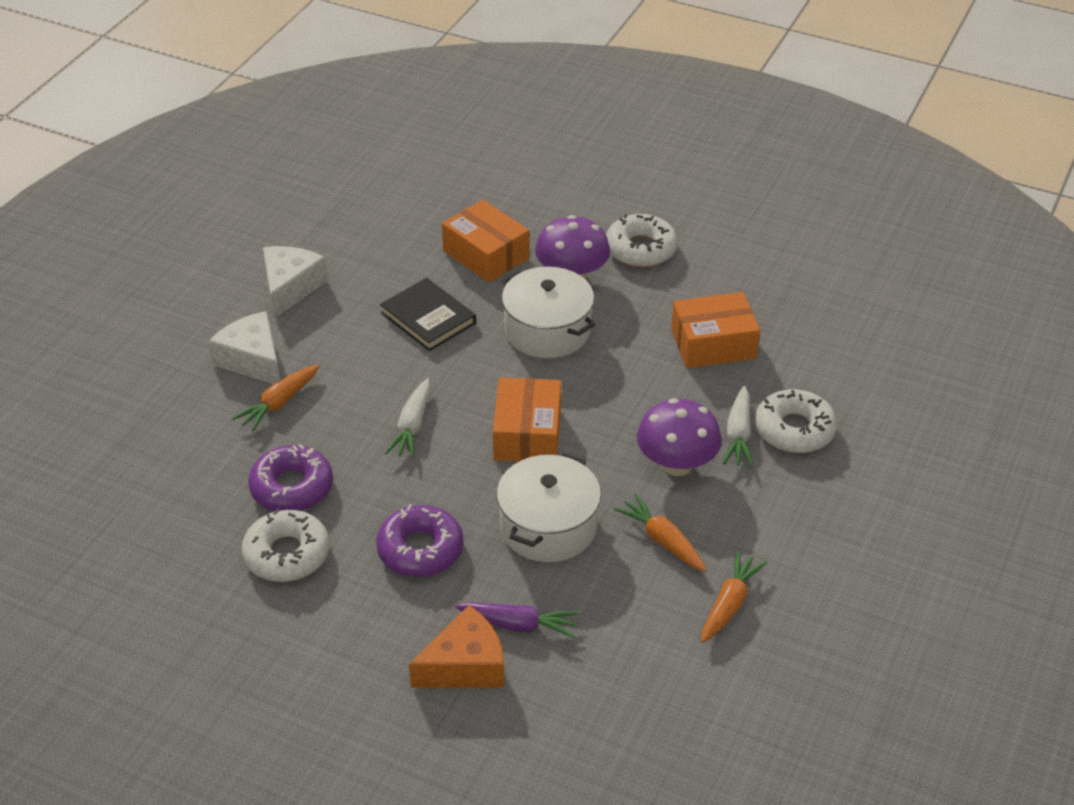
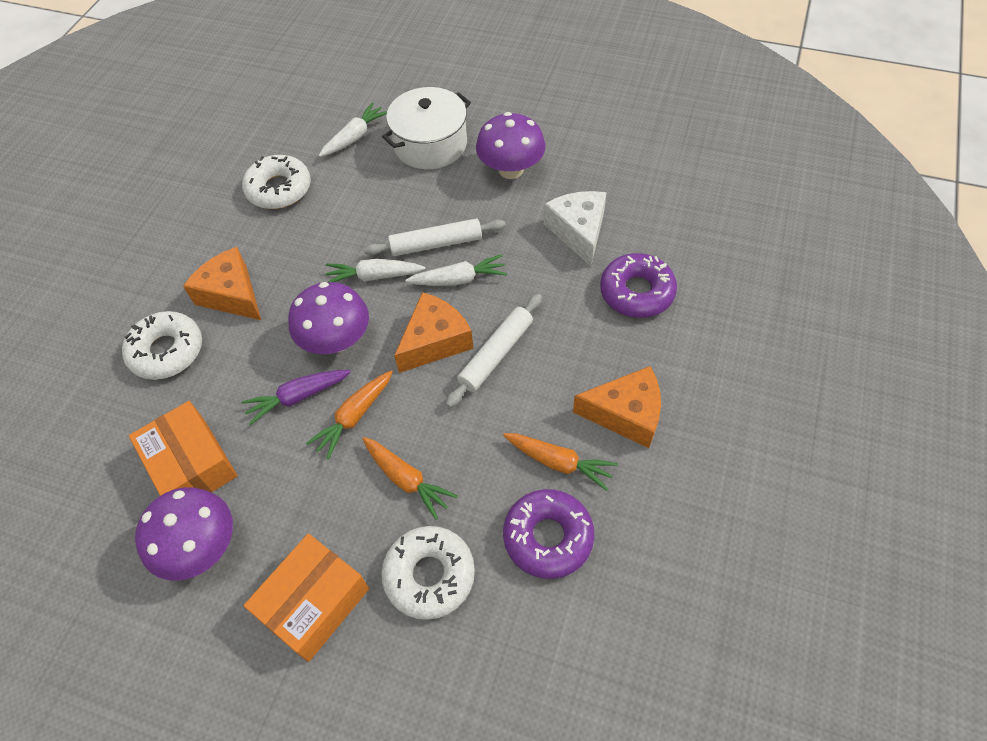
black book: 1 -> 0
orange box: 3 -> 2
orange cheese: 1 -> 3
purple mushroom: 2 -> 3
white carrot: 2 -> 3
white cheese: 2 -> 1
white pot: 2 -> 1
white rolling pin: 0 -> 2

